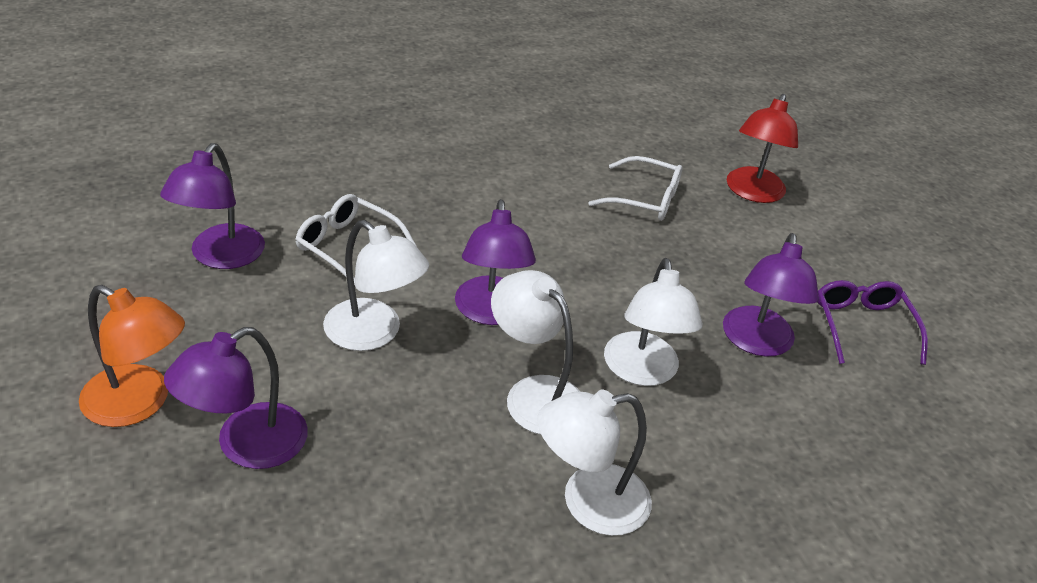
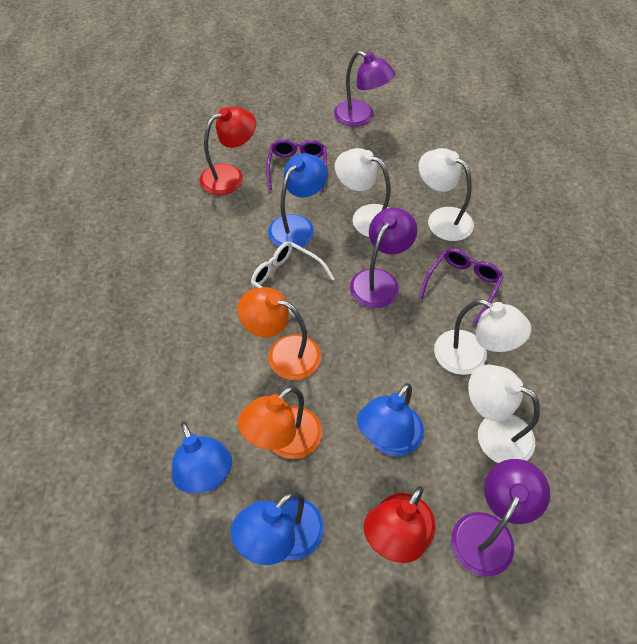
blue lamp: 0 -> 4
orange lamp: 1 -> 2
purple glasses: 1 -> 2
purple lamp: 4 -> 3
red lamp: 1 -> 2
white glasses: 2 -> 1

